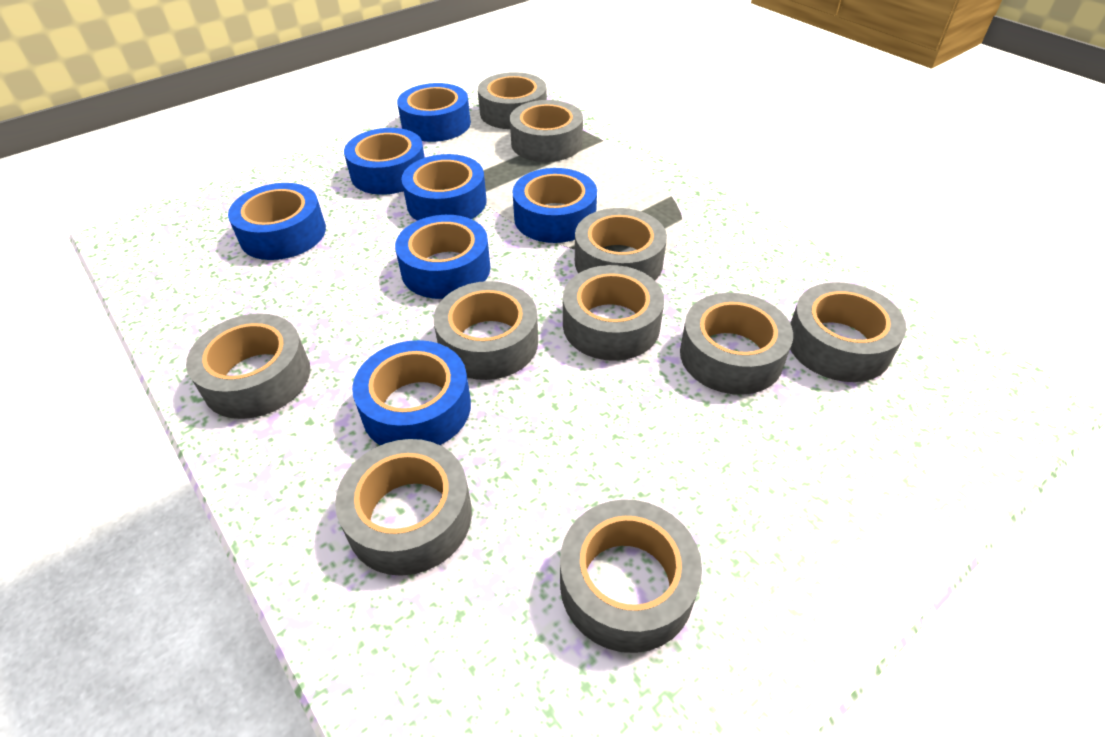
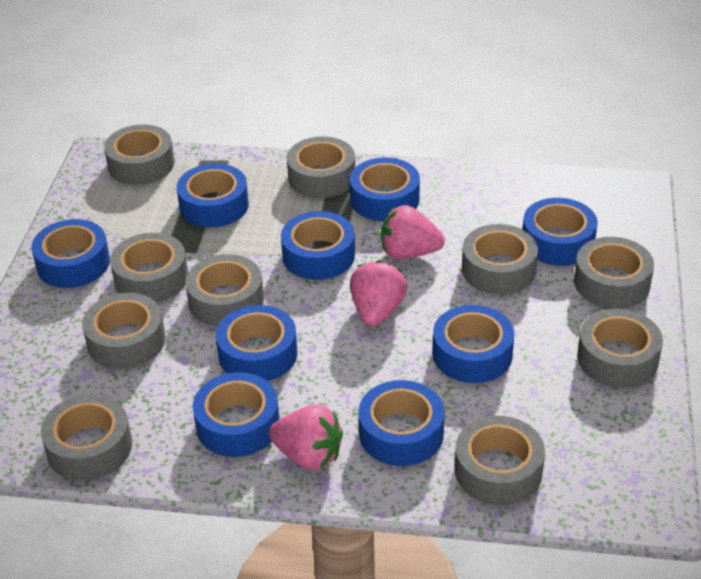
blue tape: 7 -> 9
pink strawberry: 0 -> 3

